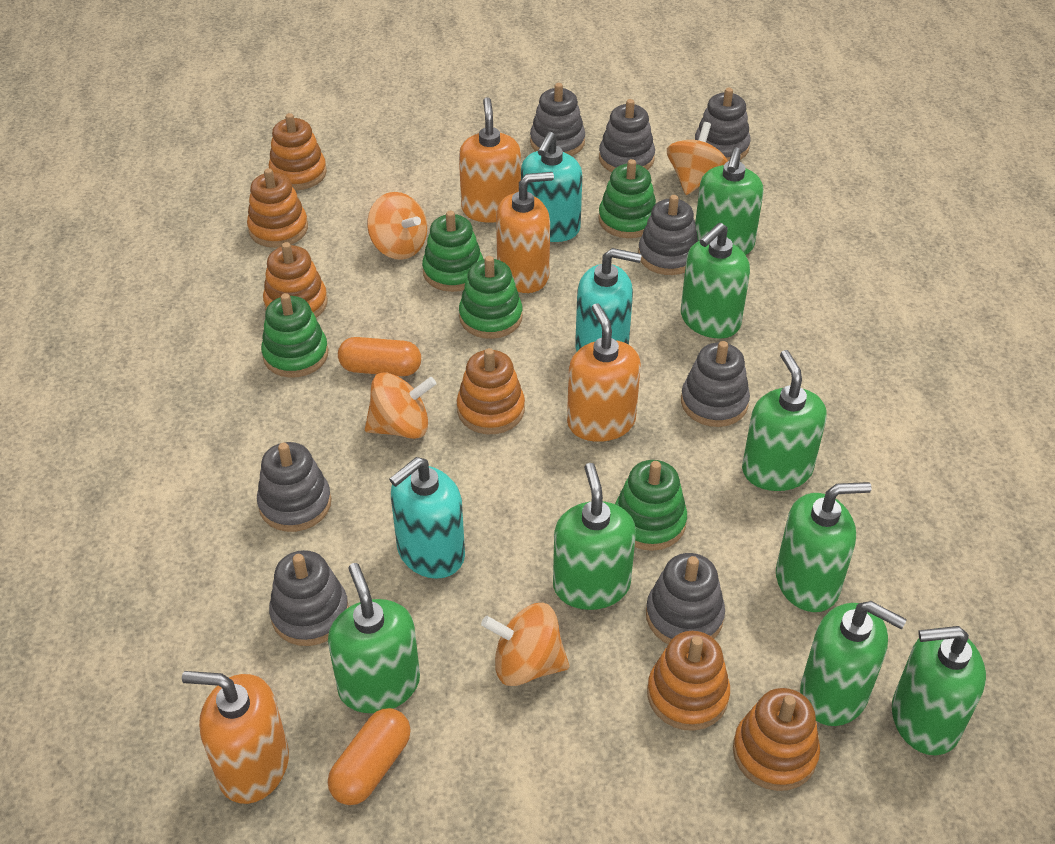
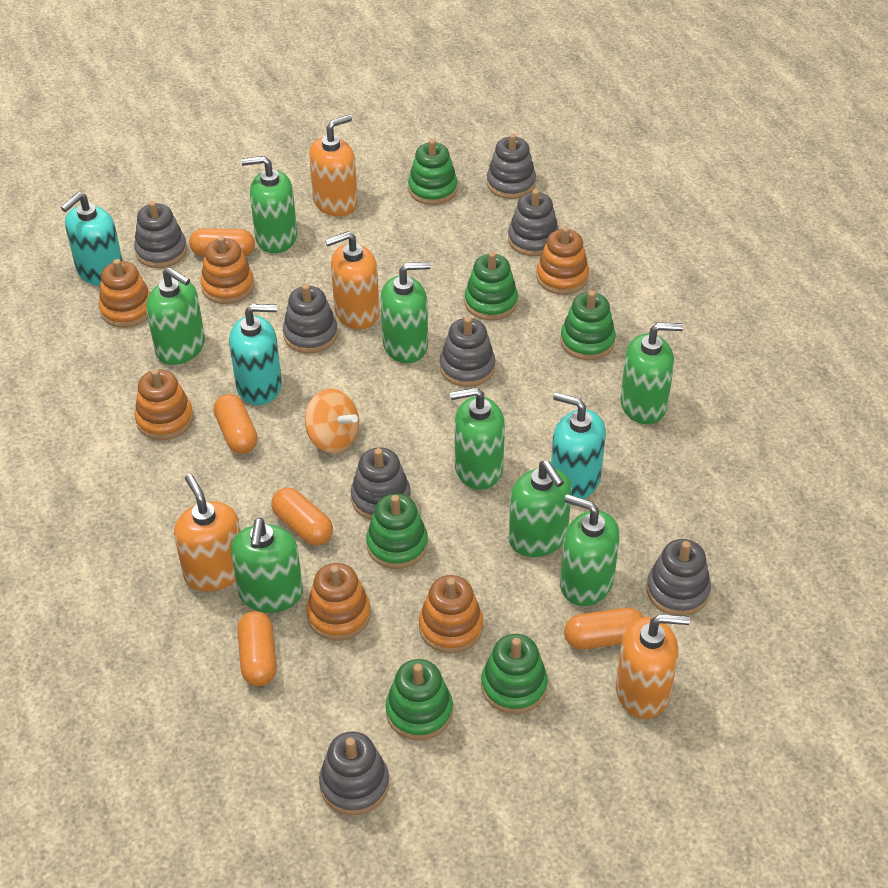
green stacking toy: 5 -> 6
orange capsule: 2 -> 5
orange spinning top: 4 -> 1

